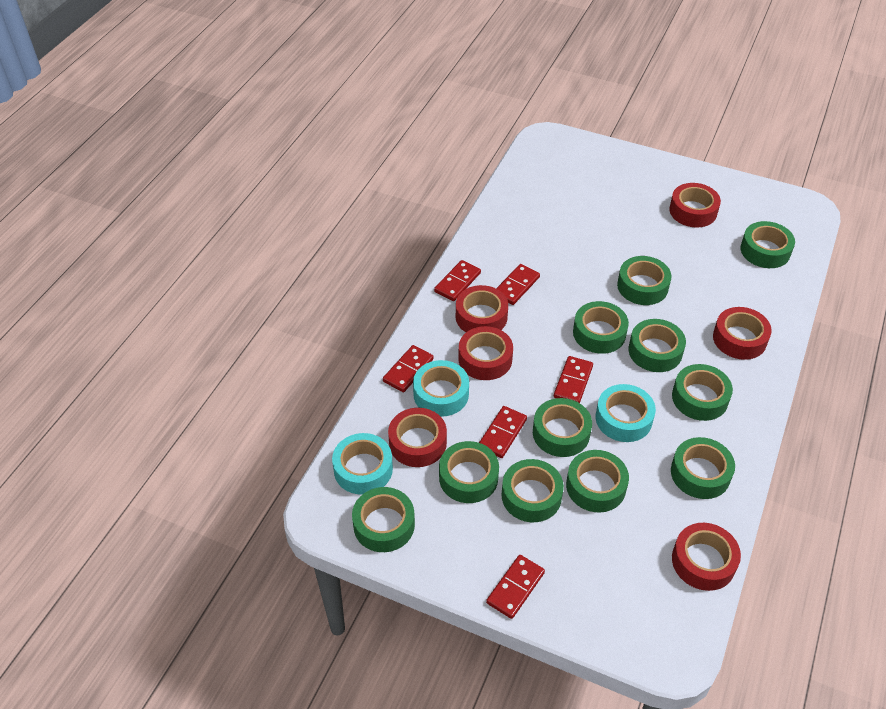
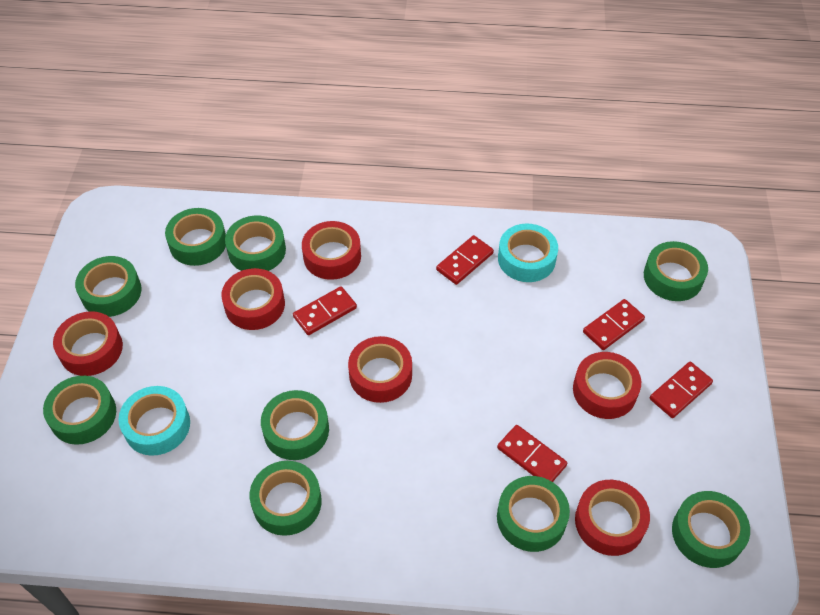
green tape: 11 -> 9
red domino: 6 -> 5
turquoise tape: 3 -> 2

